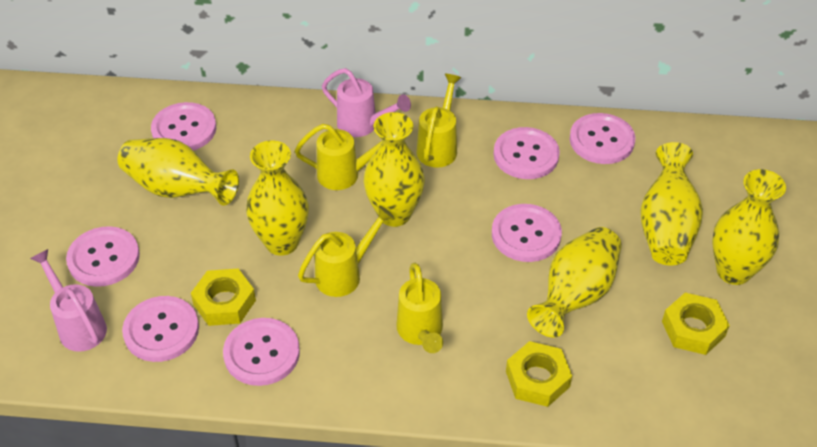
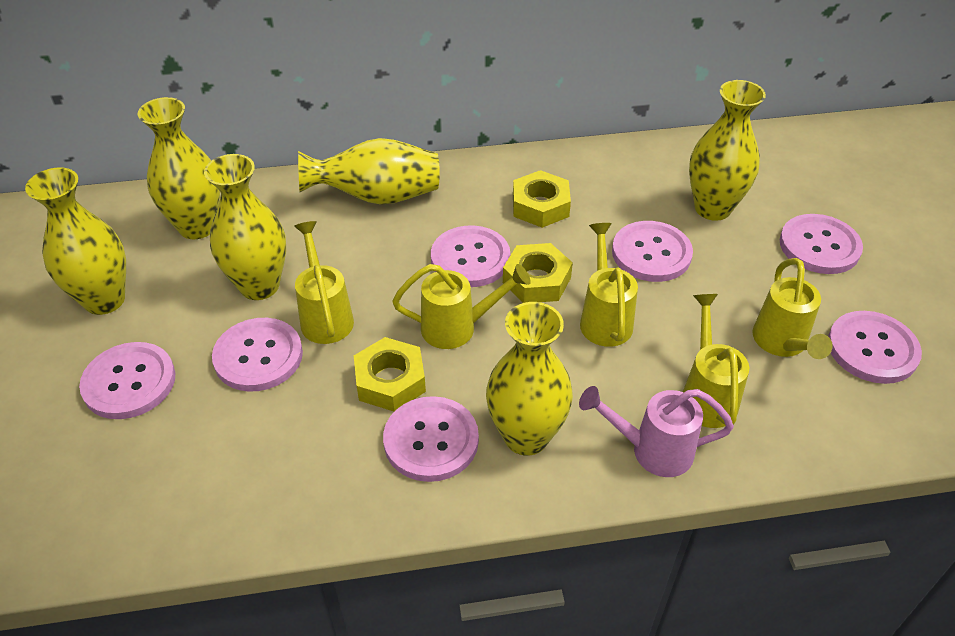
pink watering can: 2 -> 1
yellow watering can: 4 -> 5

